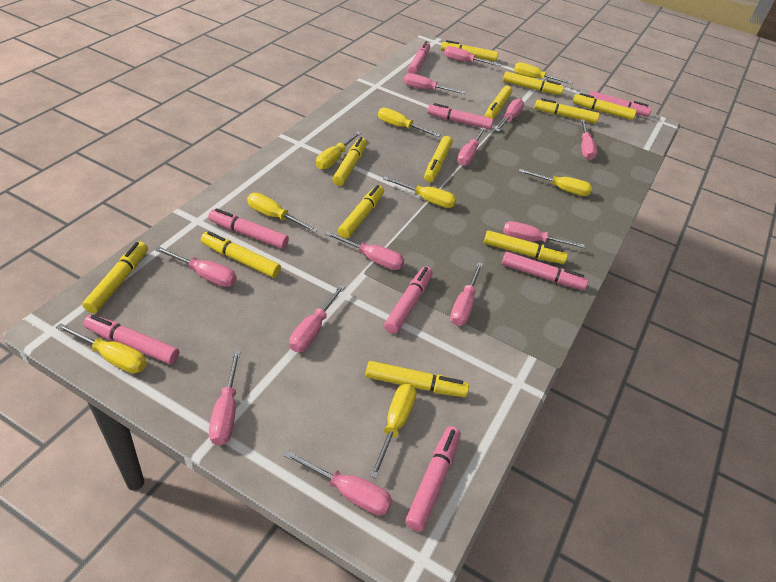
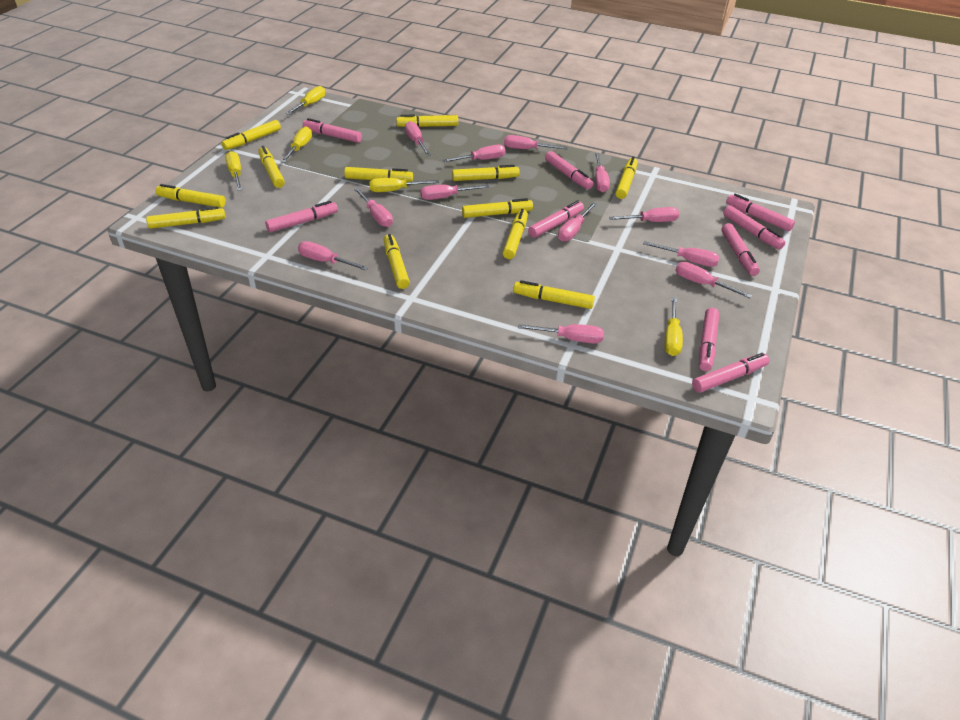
pink marker: 8 -> 9
yellow screwdriver: 8 -> 5

